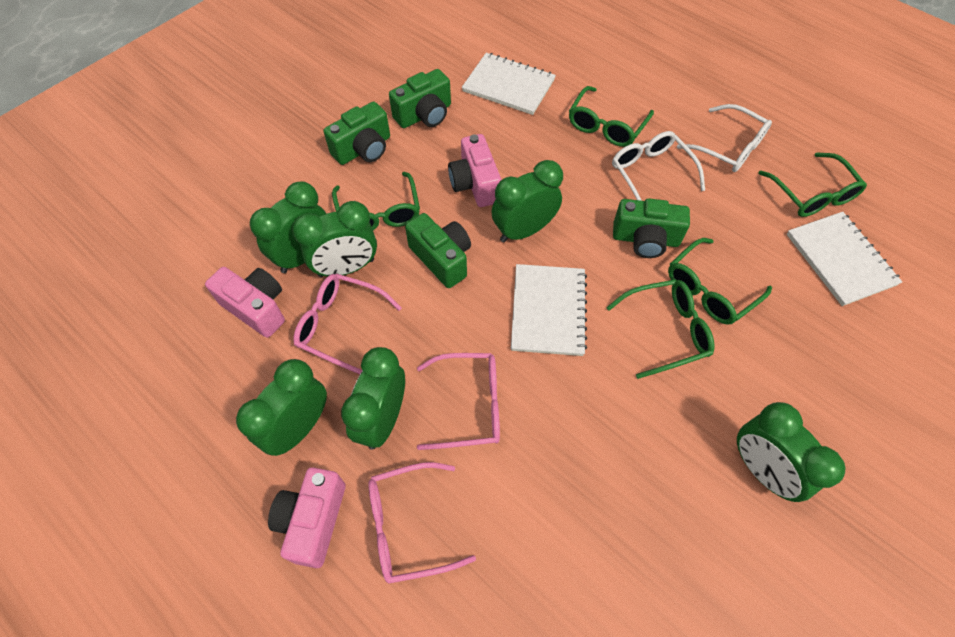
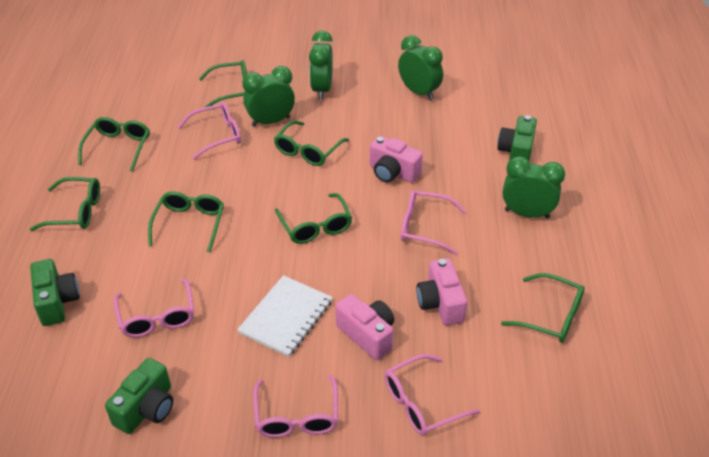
green camera: 4 -> 3
green clock: 6 -> 4
green glasses: 5 -> 7
pink glasses: 3 -> 5
white glasses: 2 -> 0
white notebook: 3 -> 1

